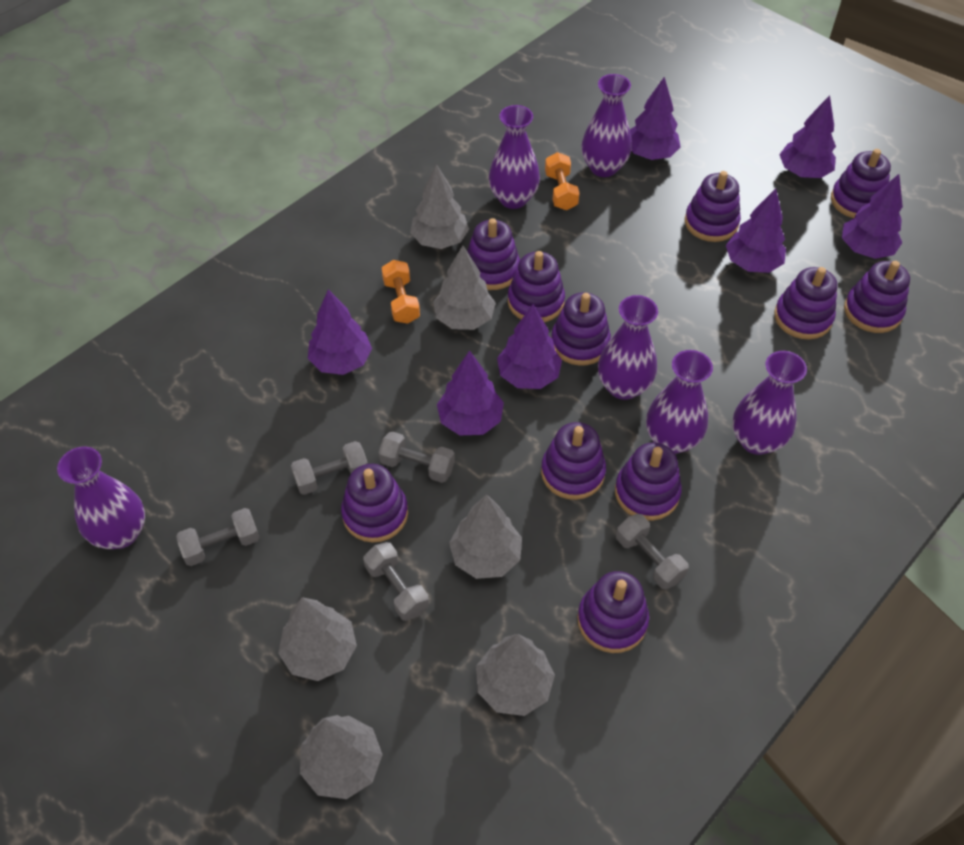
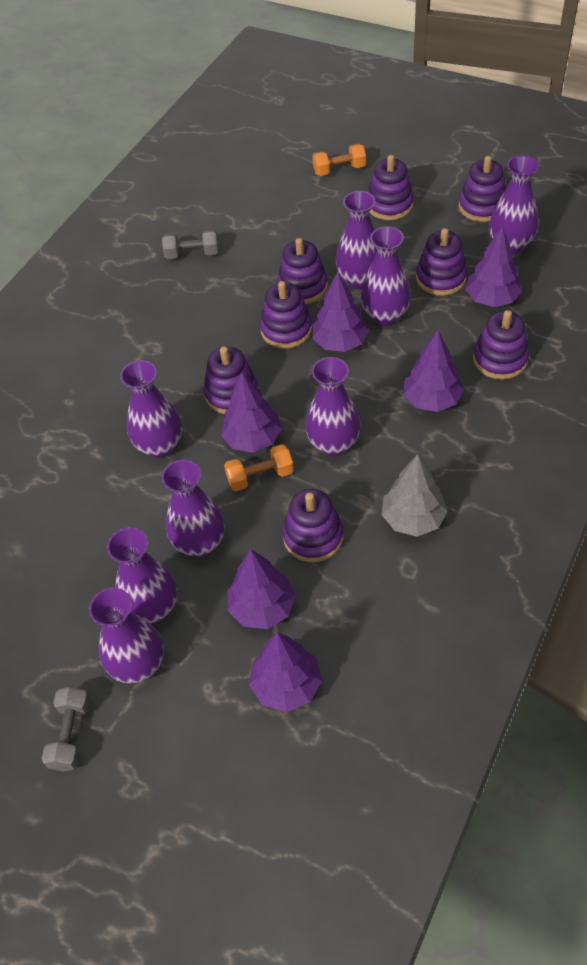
grey dumbbell: 5 -> 2
grey tree: 6 -> 1
purple stacking toy: 11 -> 8
purple tree: 7 -> 6
purple vase: 6 -> 8

